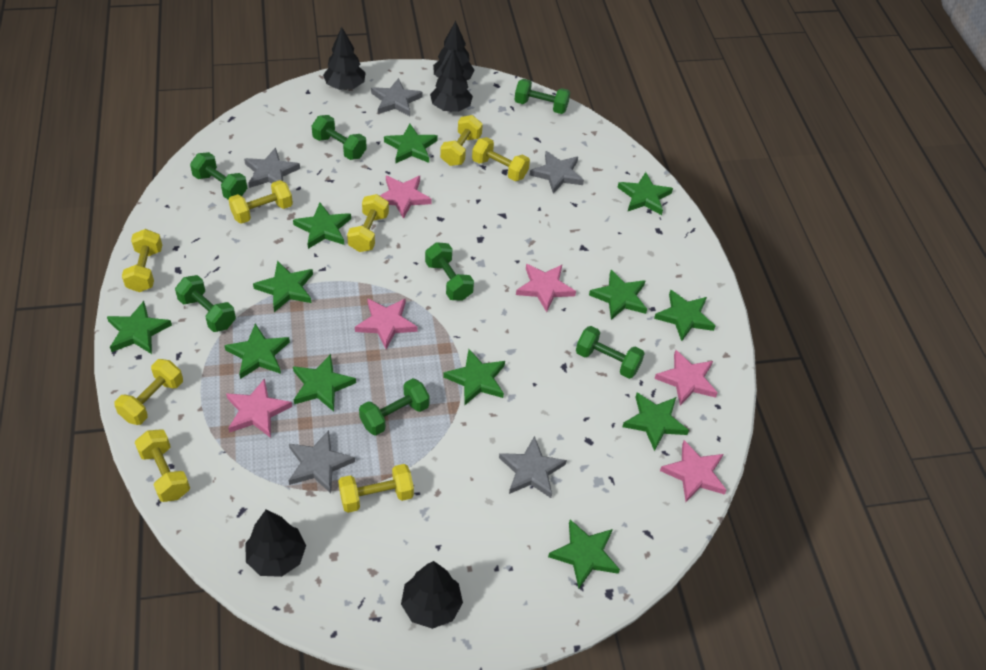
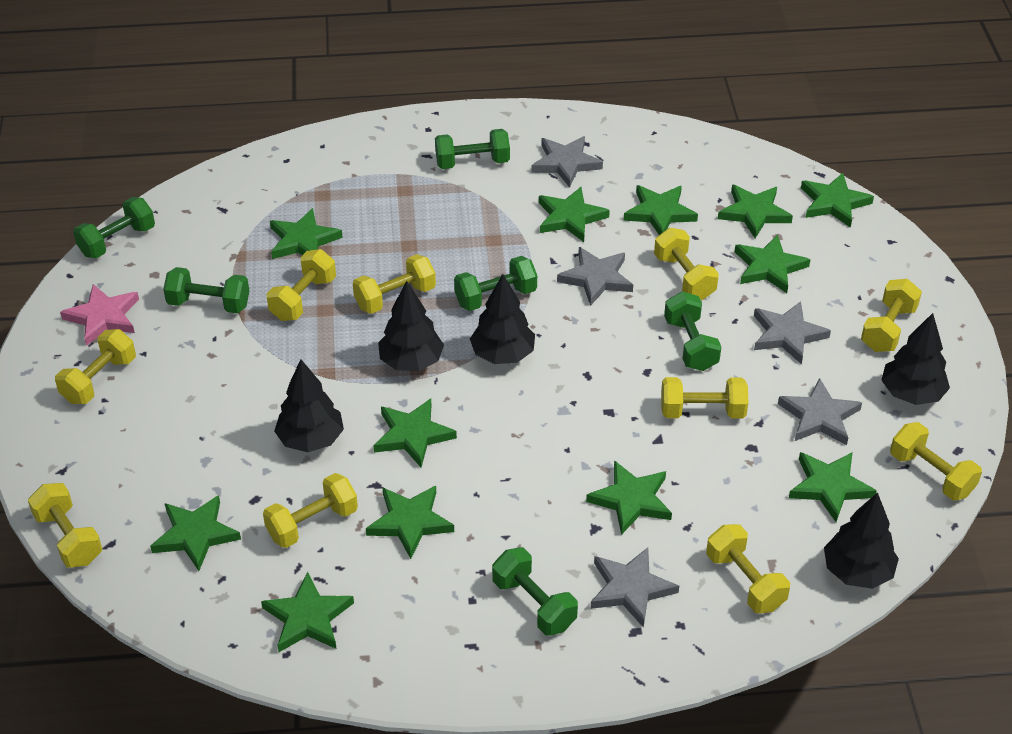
green dumbbell: 7 -> 6
pink star: 6 -> 1
yellow dumbbell: 8 -> 10

